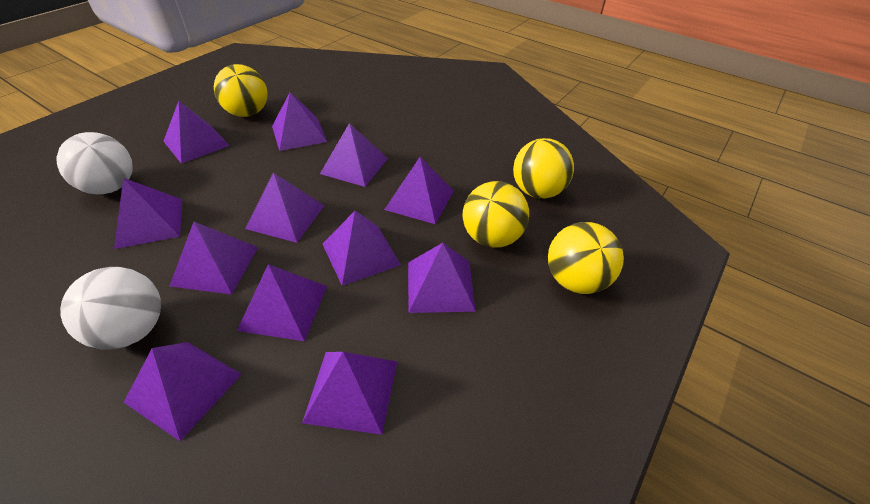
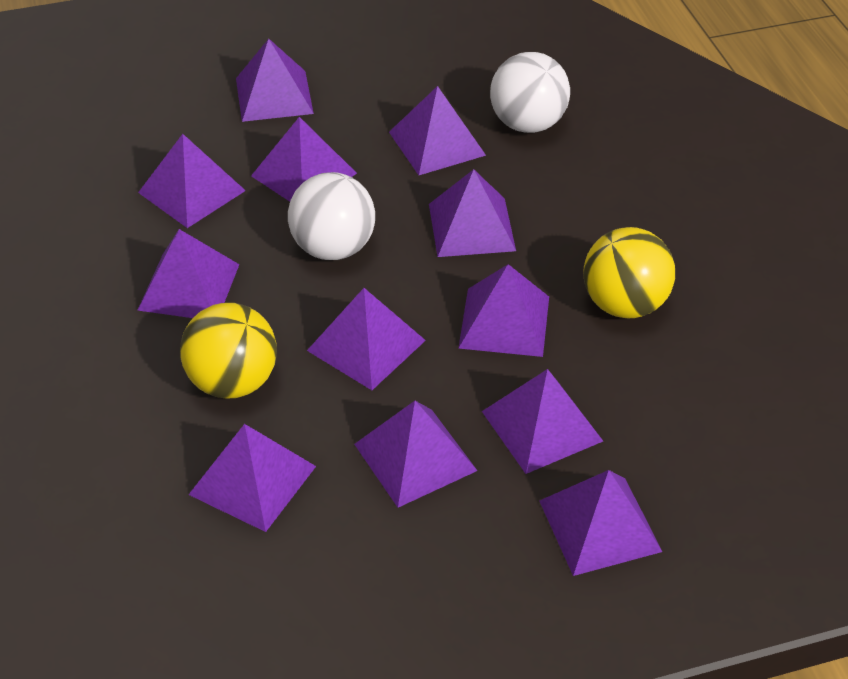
yellow ball: 4 -> 2

